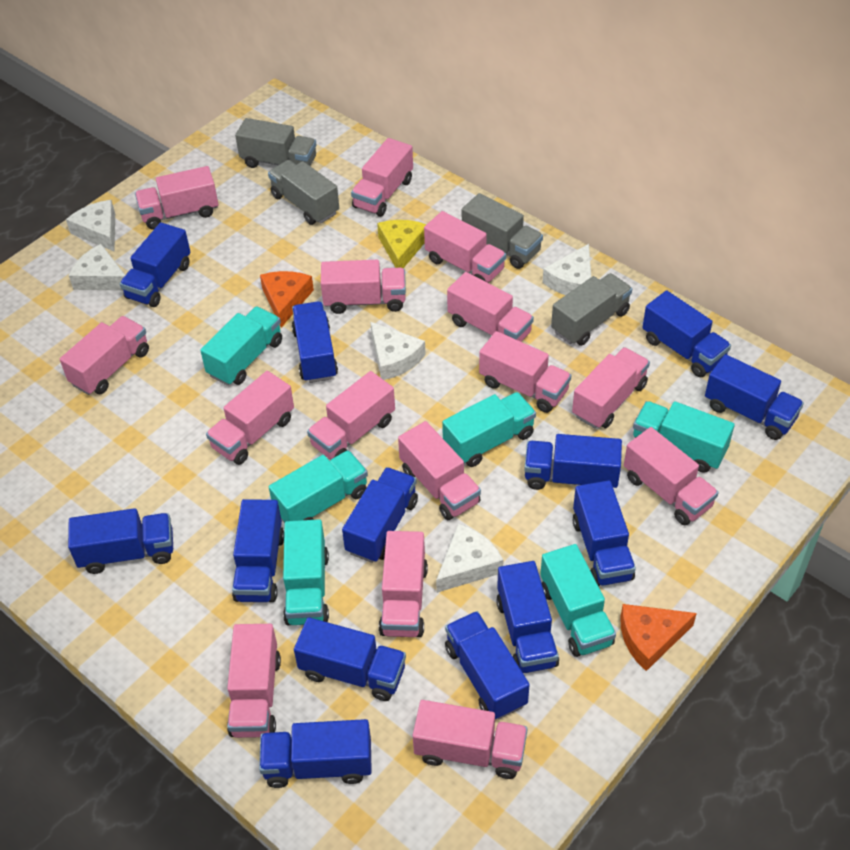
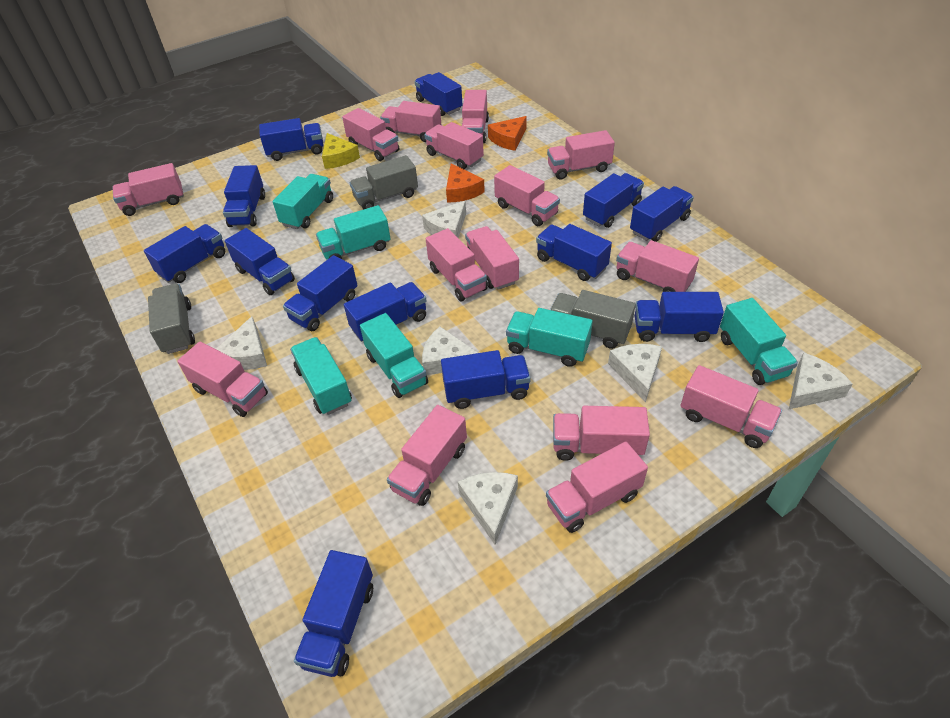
grey truck: 4 -> 3
white cheese: 5 -> 6

